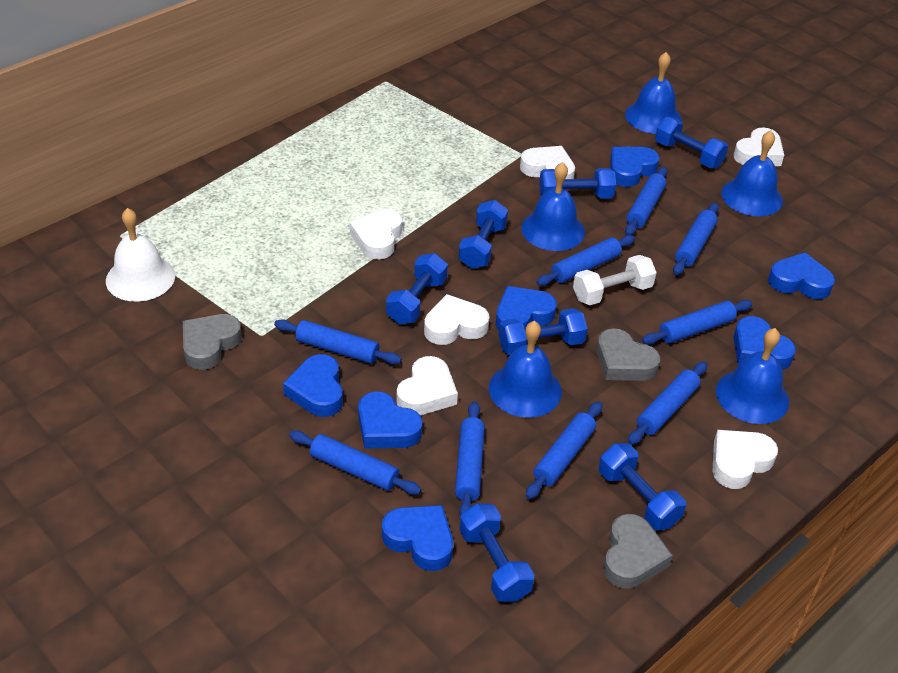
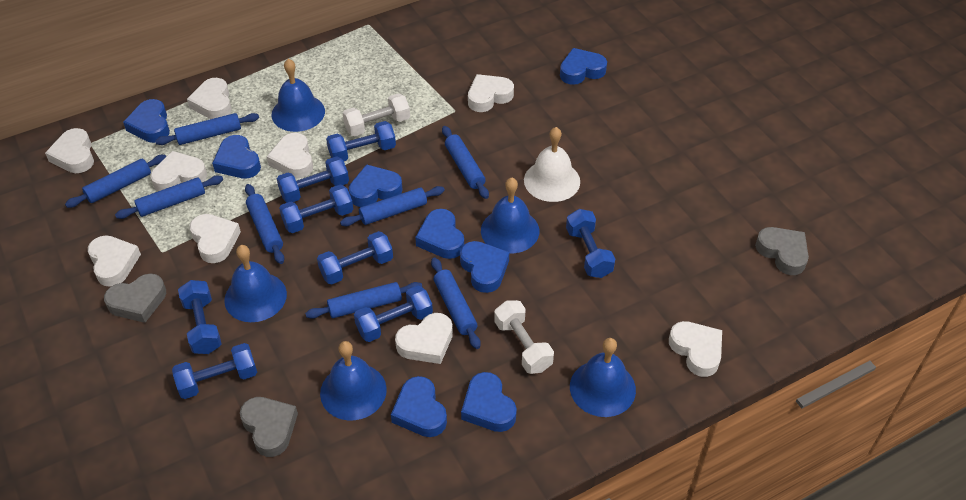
blue dumbbell: 7 -> 8
blue heart: 7 -> 8
blue rolling pin: 9 -> 8
white dumbbell: 1 -> 2
white heart: 6 -> 9

